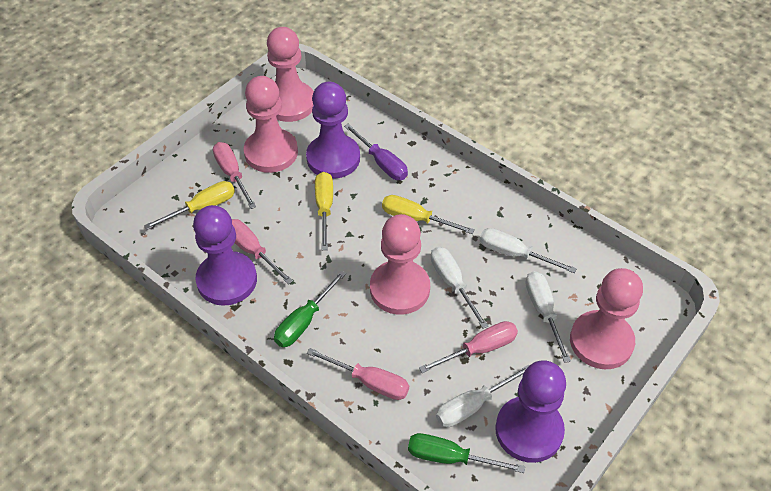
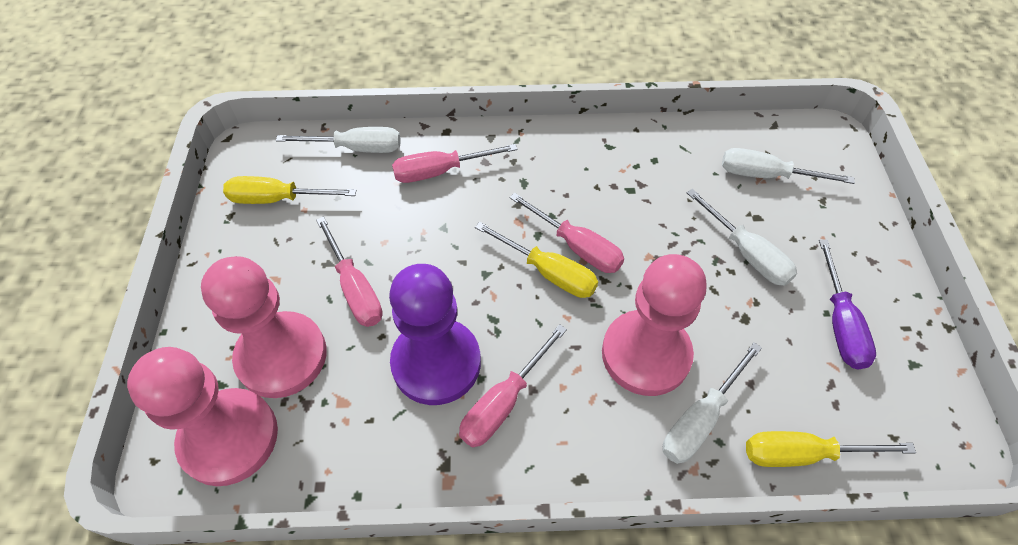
green screwdriver: 2 -> 0
pink pawn: 4 -> 3
purple pawn: 3 -> 1

